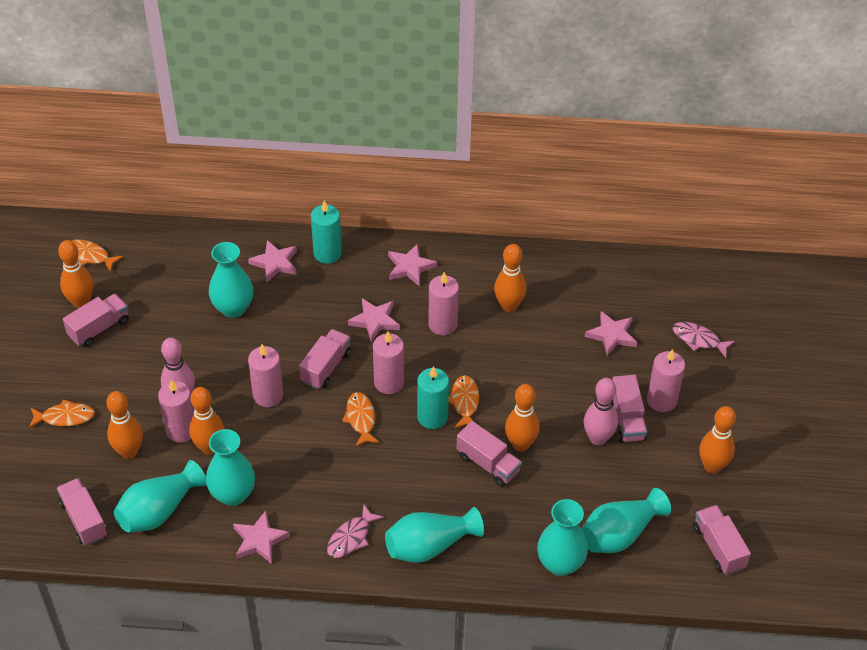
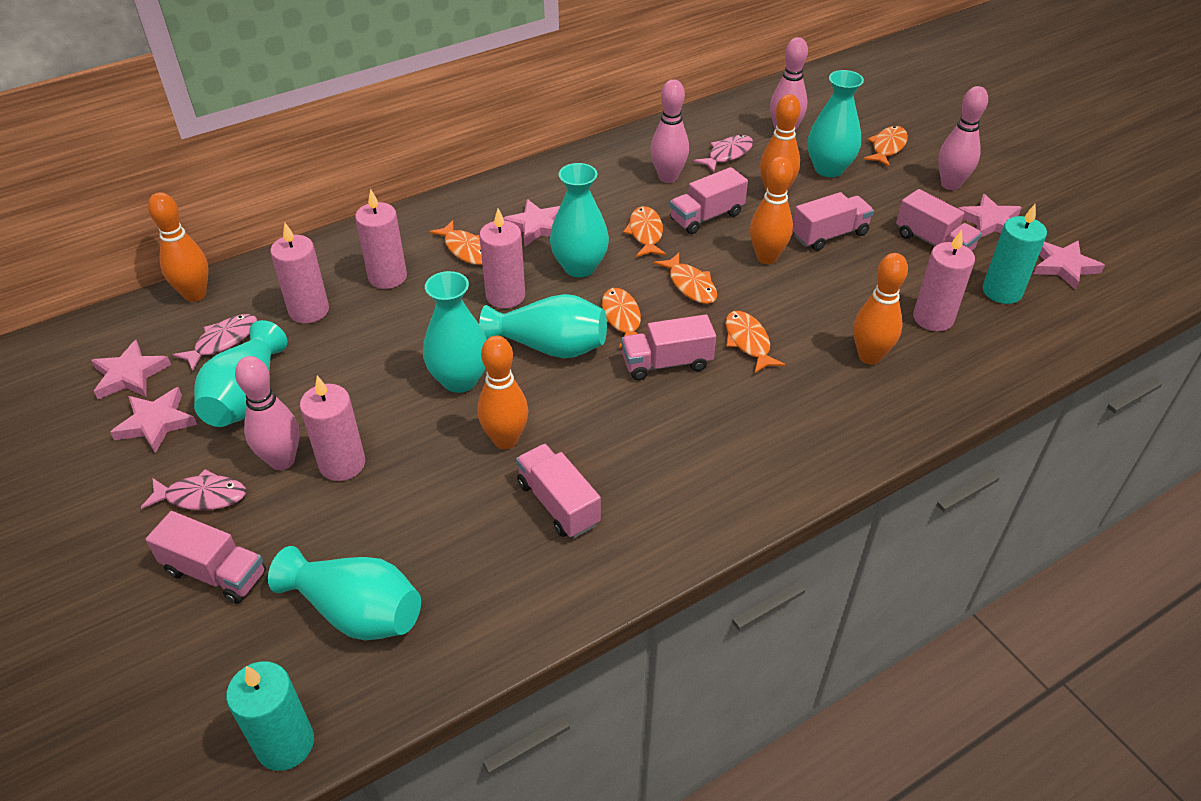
orange bowling pin: 6 -> 5
orange fish: 4 -> 6
pink bowling pin: 2 -> 4
pink fish: 2 -> 3

